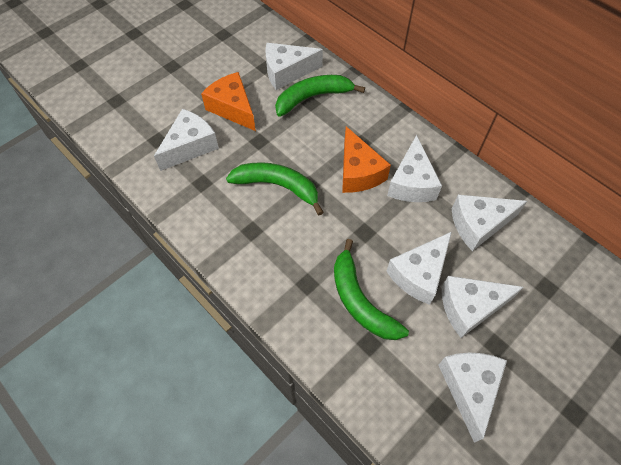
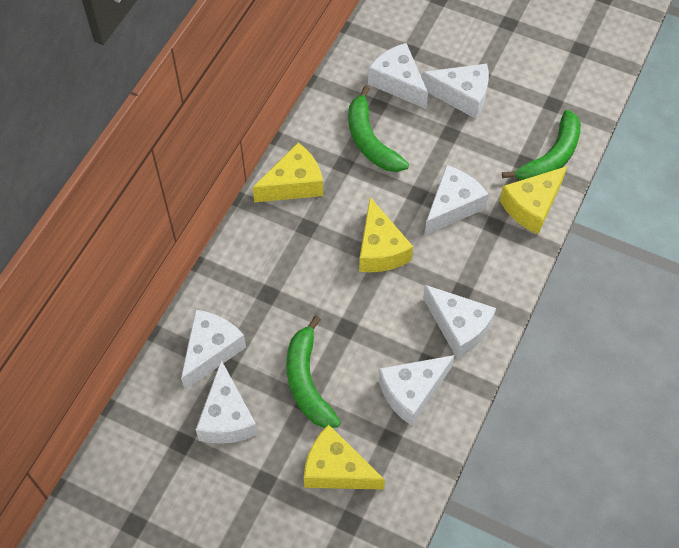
orange cheese: 2 -> 0
yellow cheese: 0 -> 4

